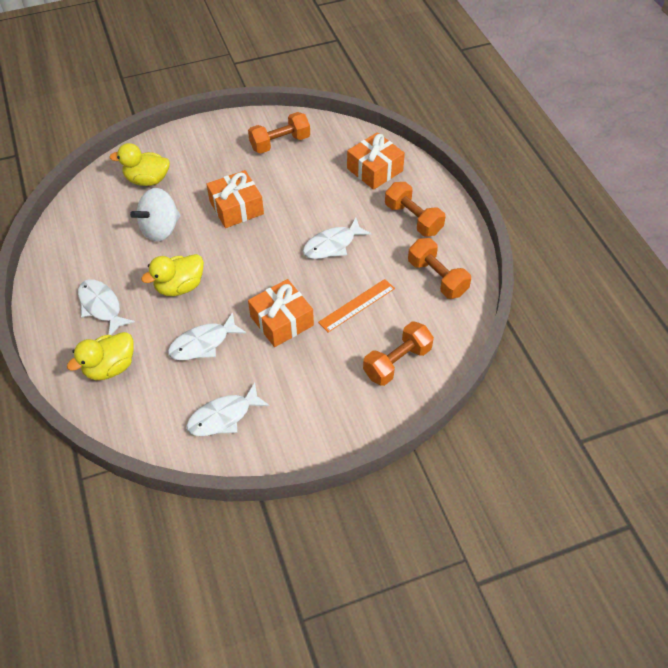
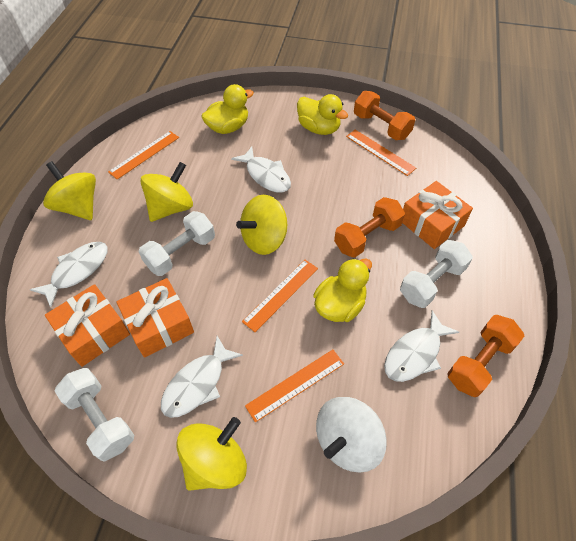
orange dumbbell: 4 -> 3
orange ruler: 1 -> 4
white dumbbell: 0 -> 3
yellow spinning top: 0 -> 4

